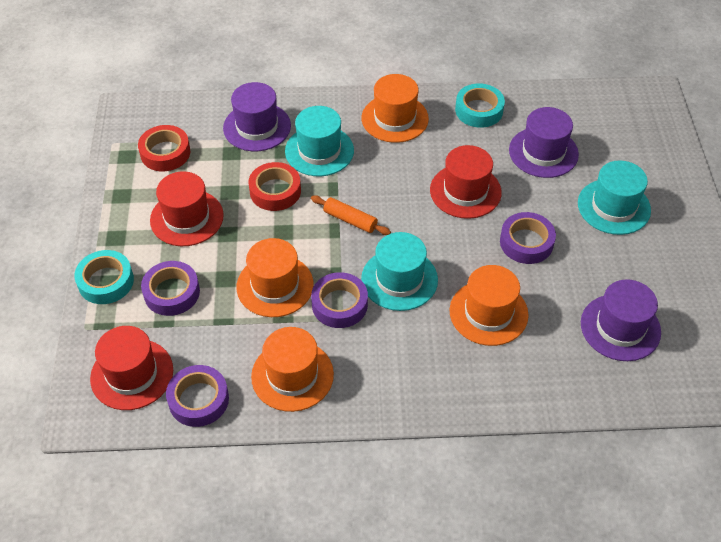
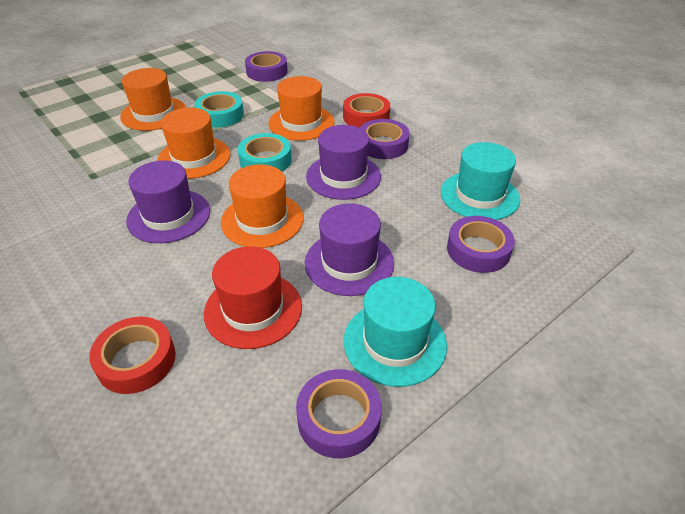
orange rolling pin: 1 -> 0
red hat: 3 -> 1
turquoise hat: 3 -> 2

